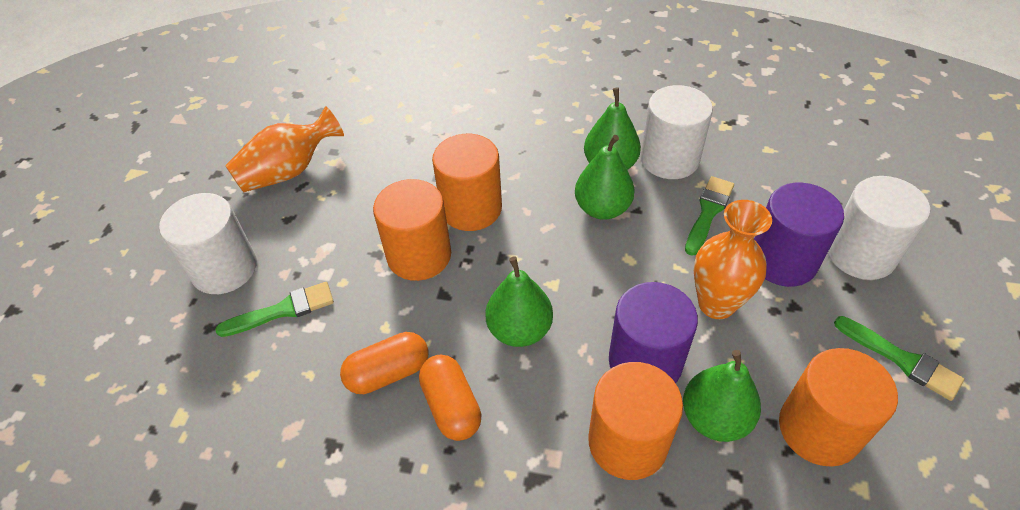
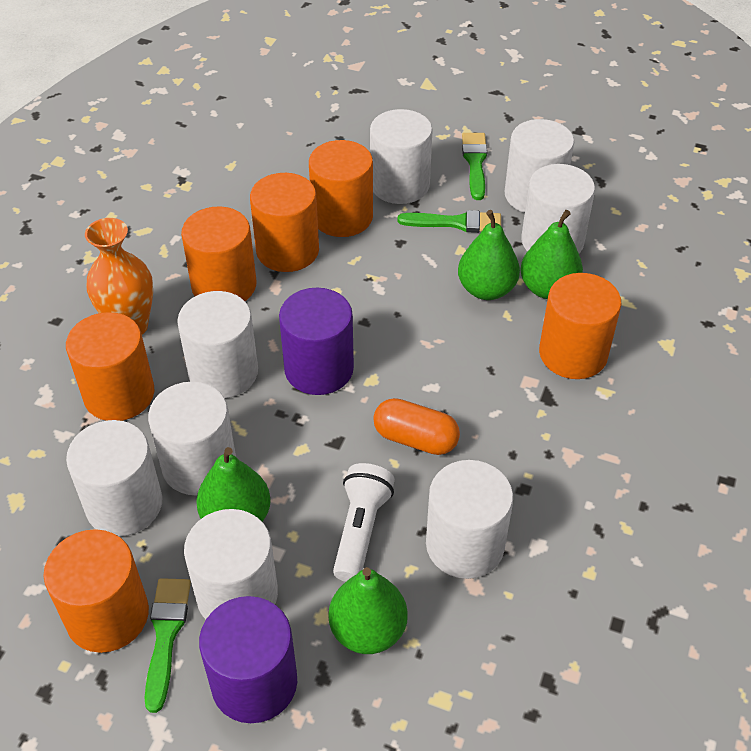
orange capsule: 2 -> 1
orange cylinder: 4 -> 6
orange vase: 2 -> 1
white cylinder: 3 -> 8
white flashlight: 0 -> 1

